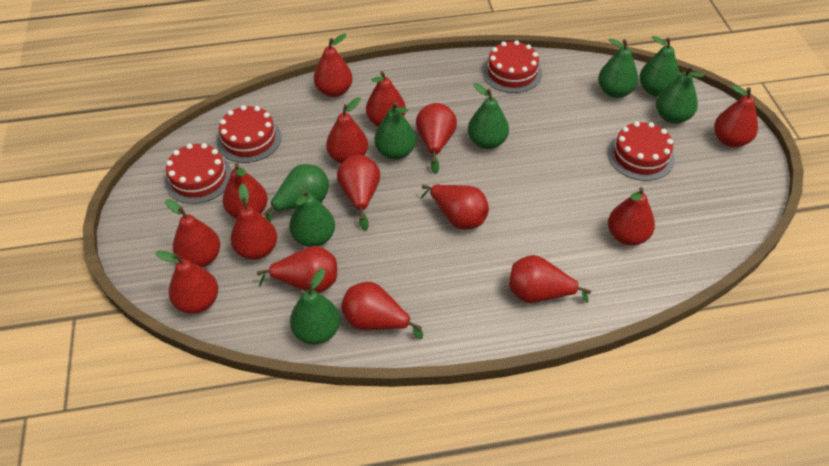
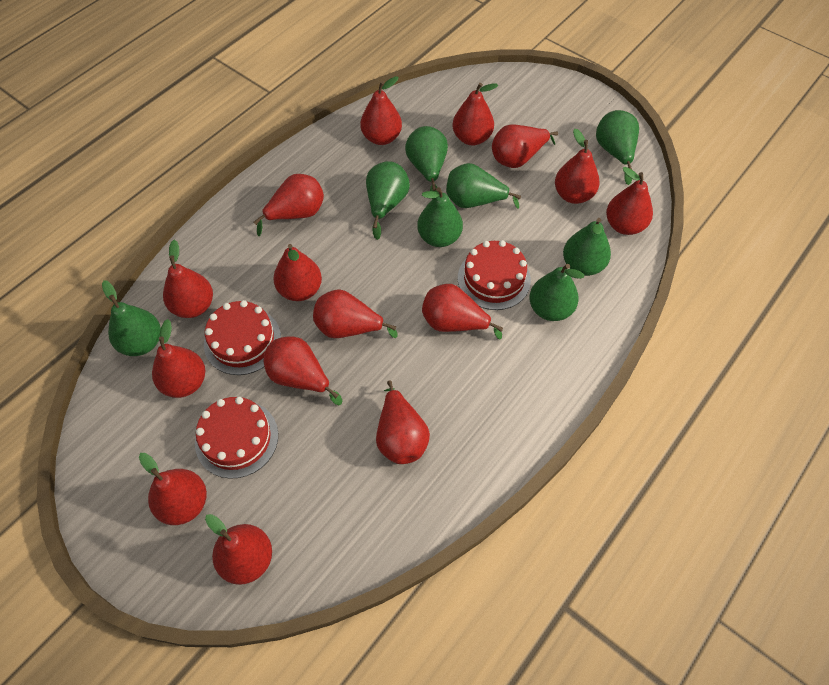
red cake: 4 -> 3

